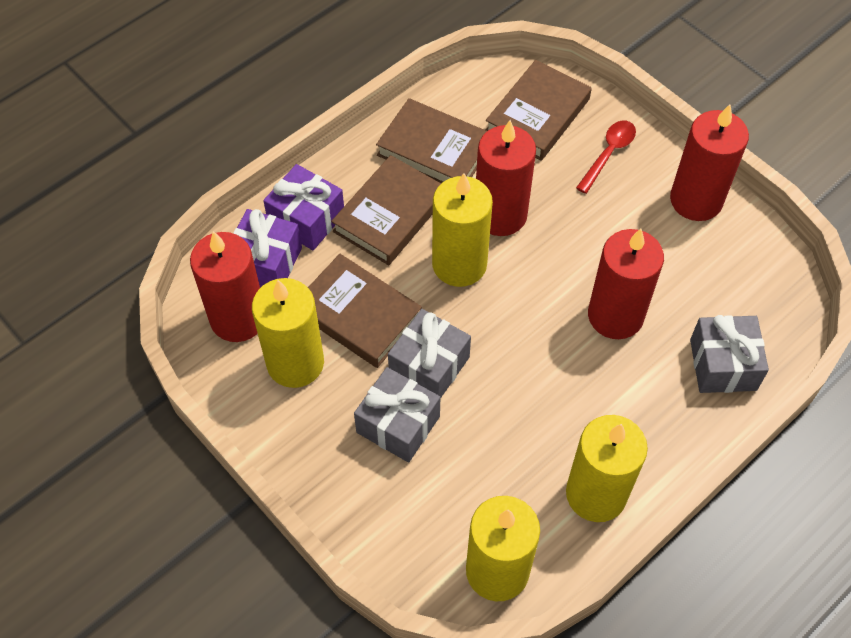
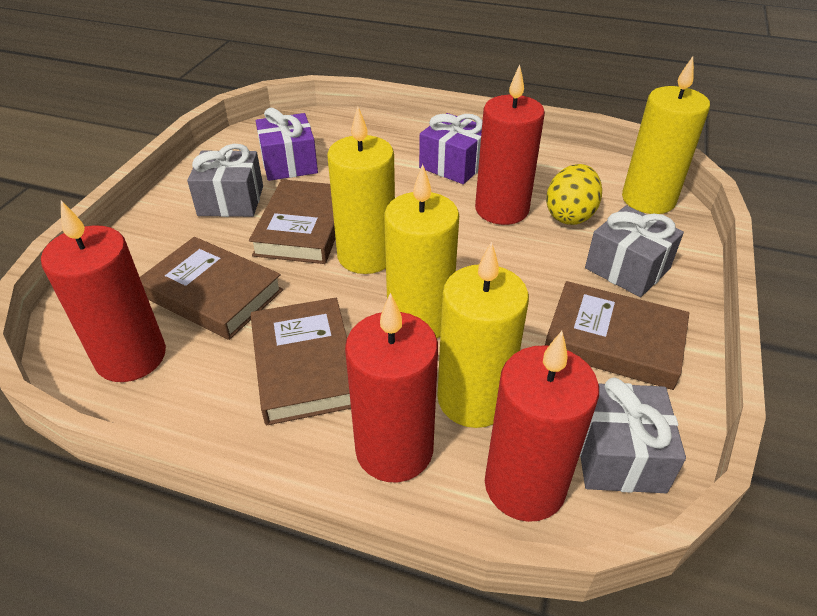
red spoon: 1 -> 0
yellow egg: 0 -> 1

